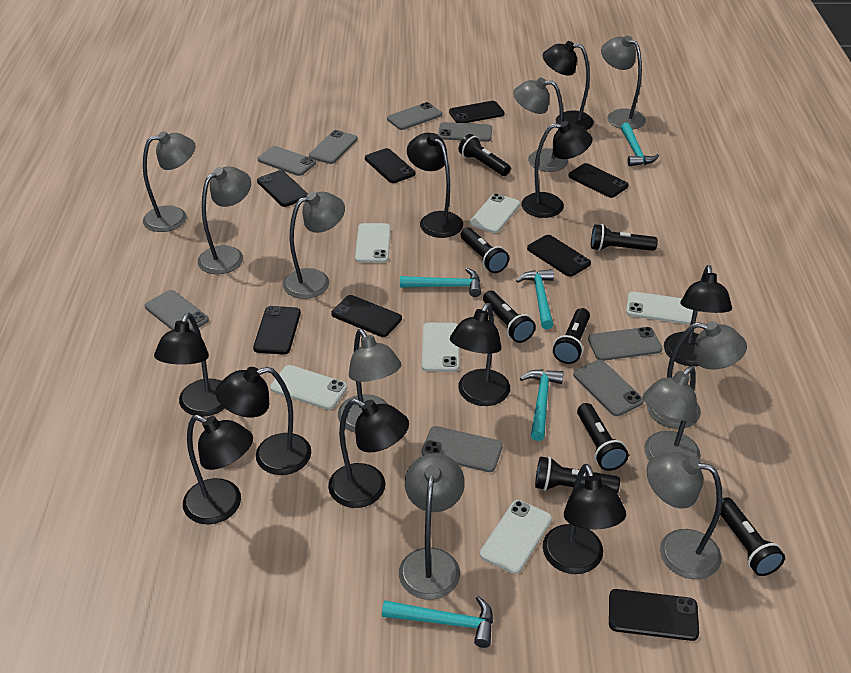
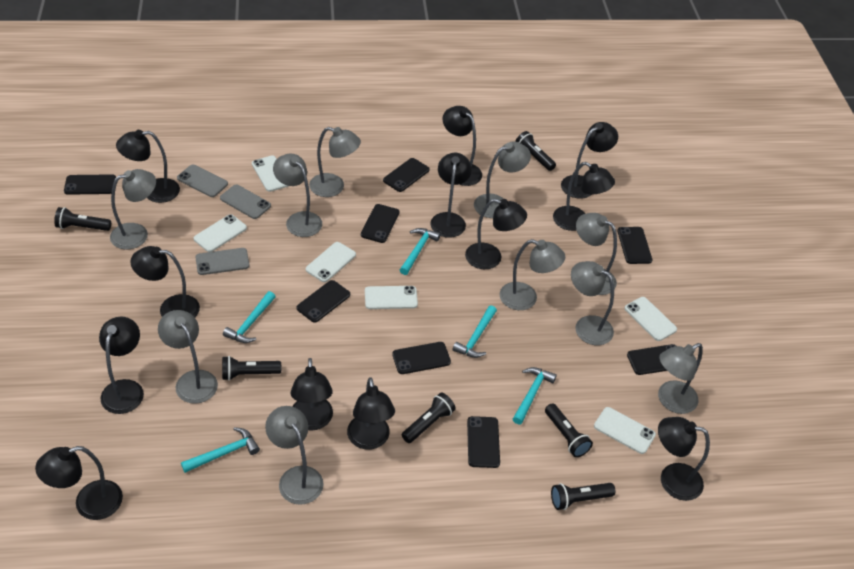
black flashlight: 8 -> 6
black lamp: 10 -> 12
grey phone: 8 -> 3

